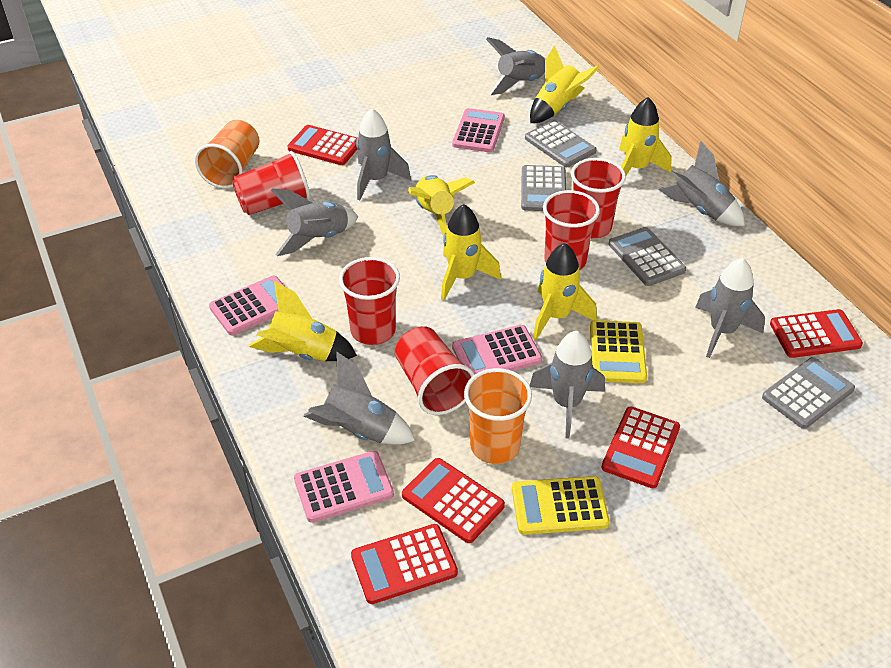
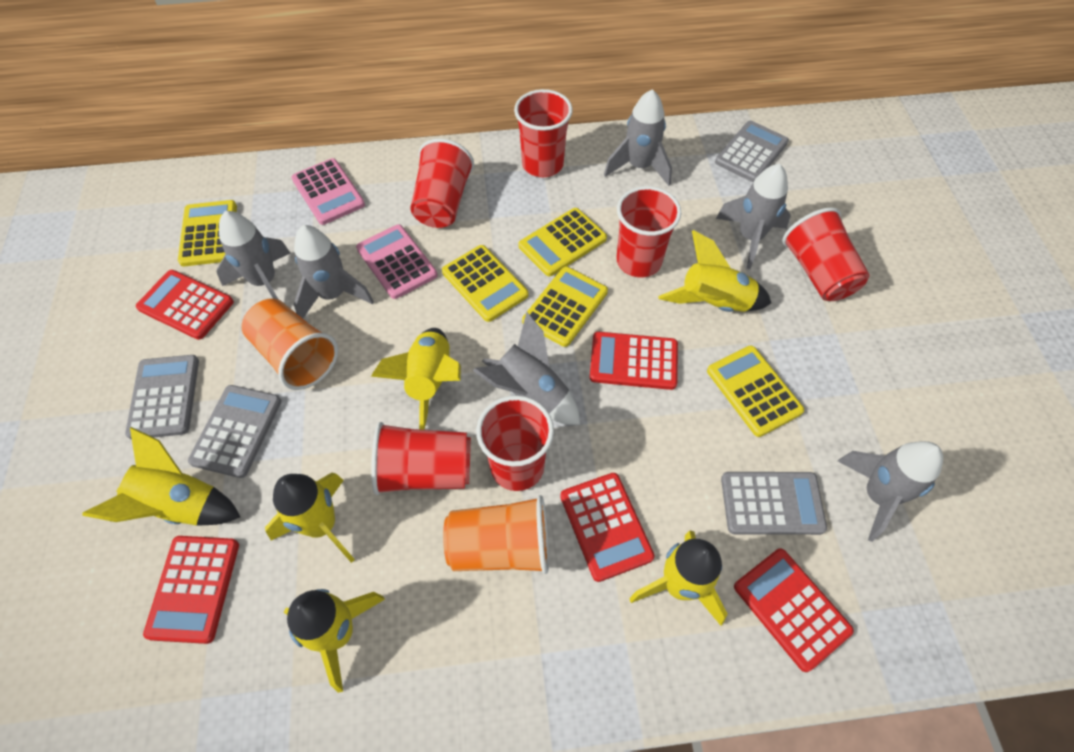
grey rocket: 7 -> 6
pink calculator: 4 -> 2
red cup: 5 -> 6
yellow calculator: 2 -> 5

